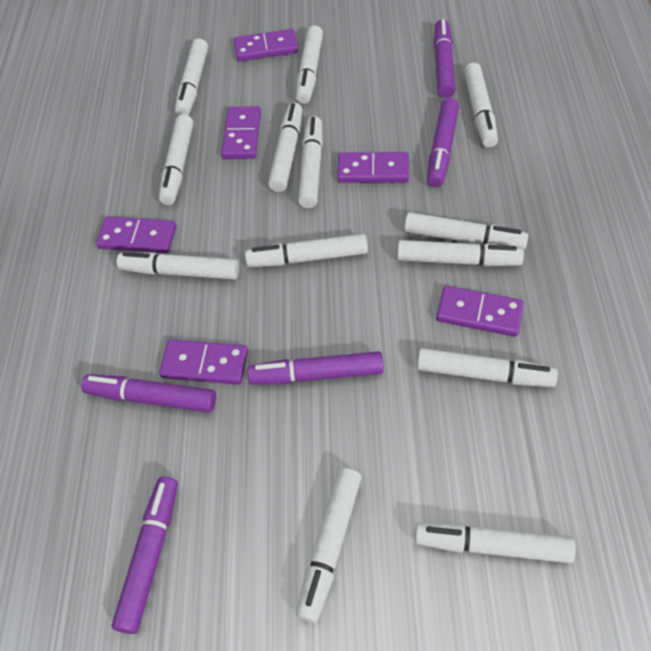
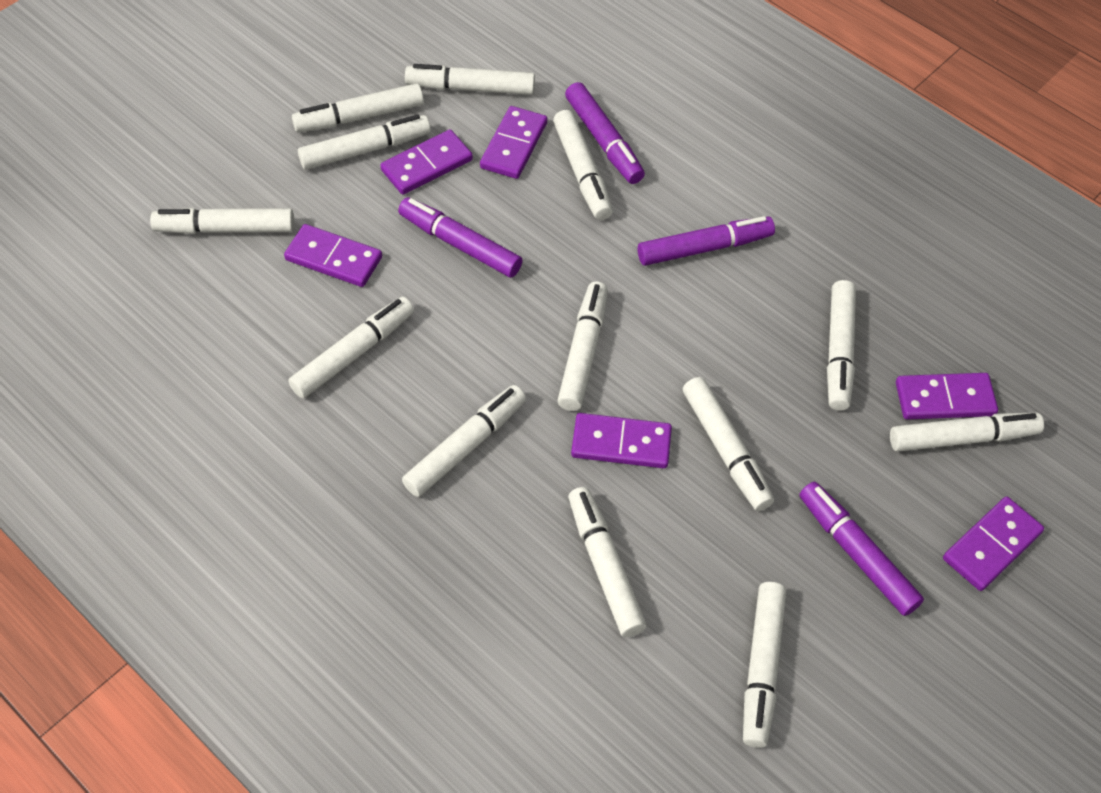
purple marker: 5 -> 4

